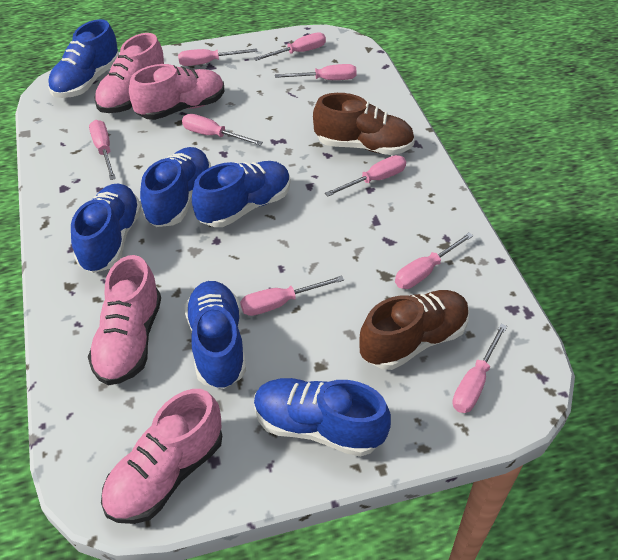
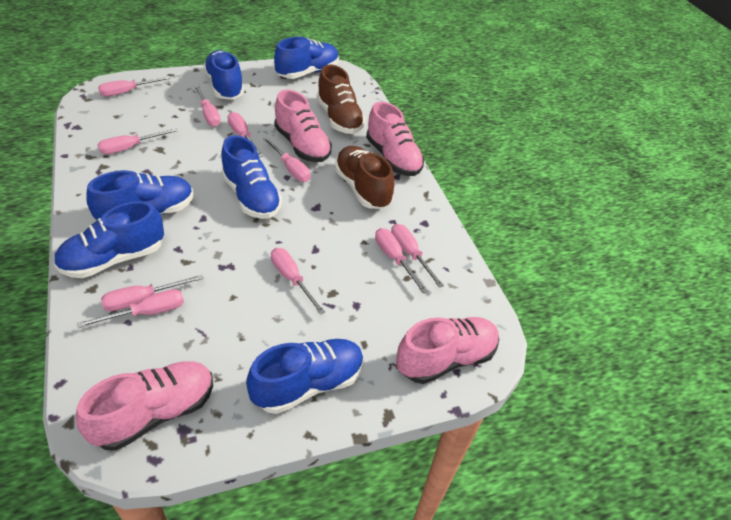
pink screwdriver: 9 -> 10

